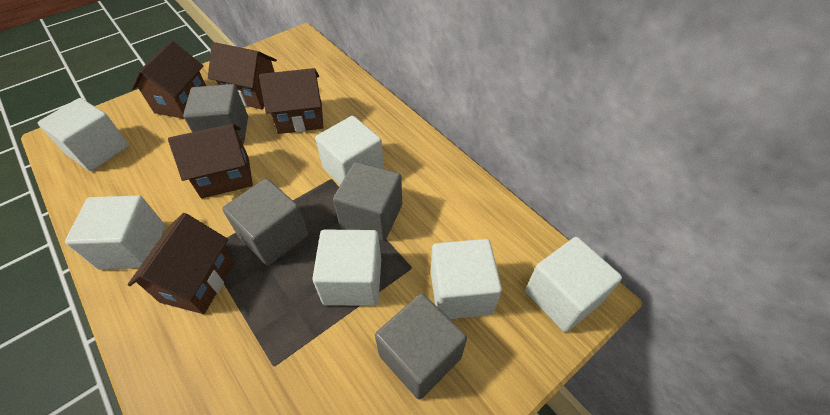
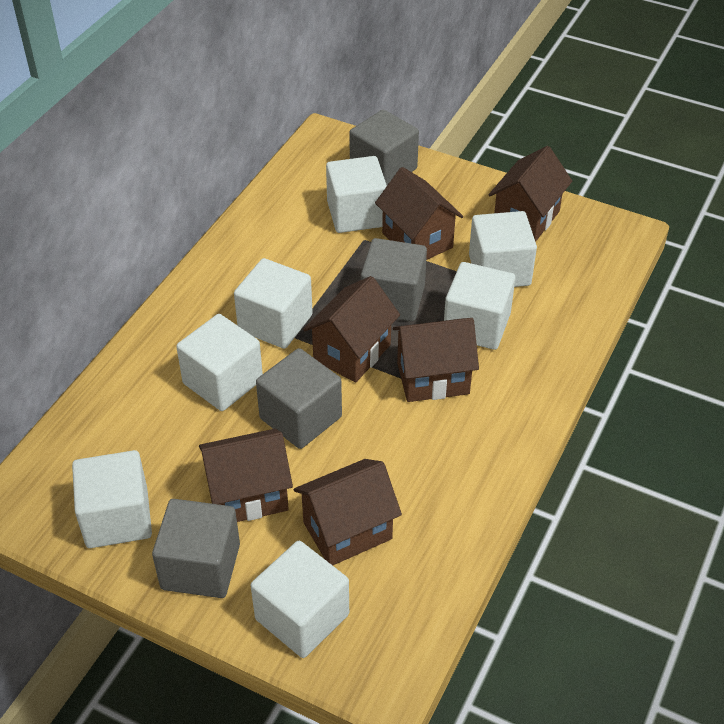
brown house: 5 -> 6
white cube: 6 -> 7

